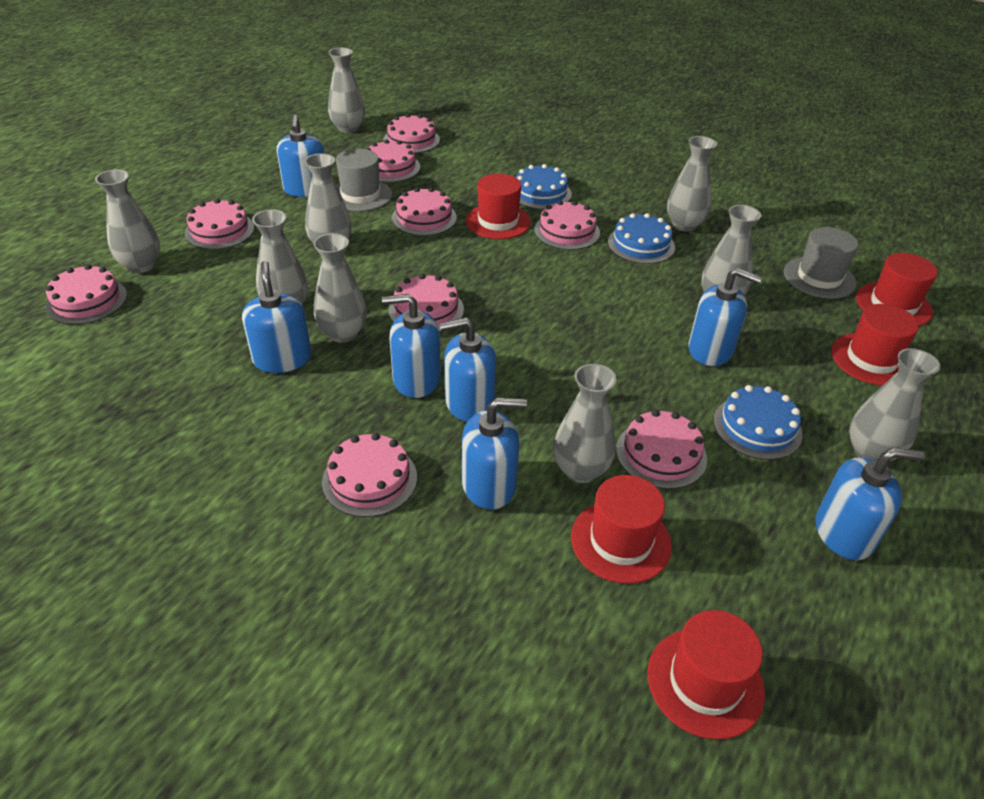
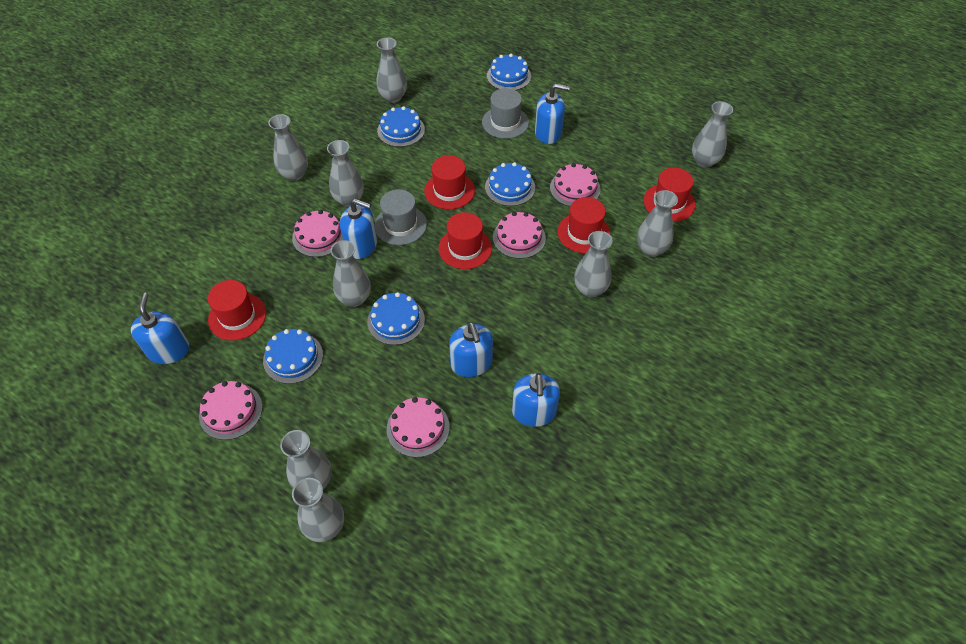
blue cake: 3 -> 5
blue soap dispenser: 7 -> 5
pink cake: 9 -> 5

